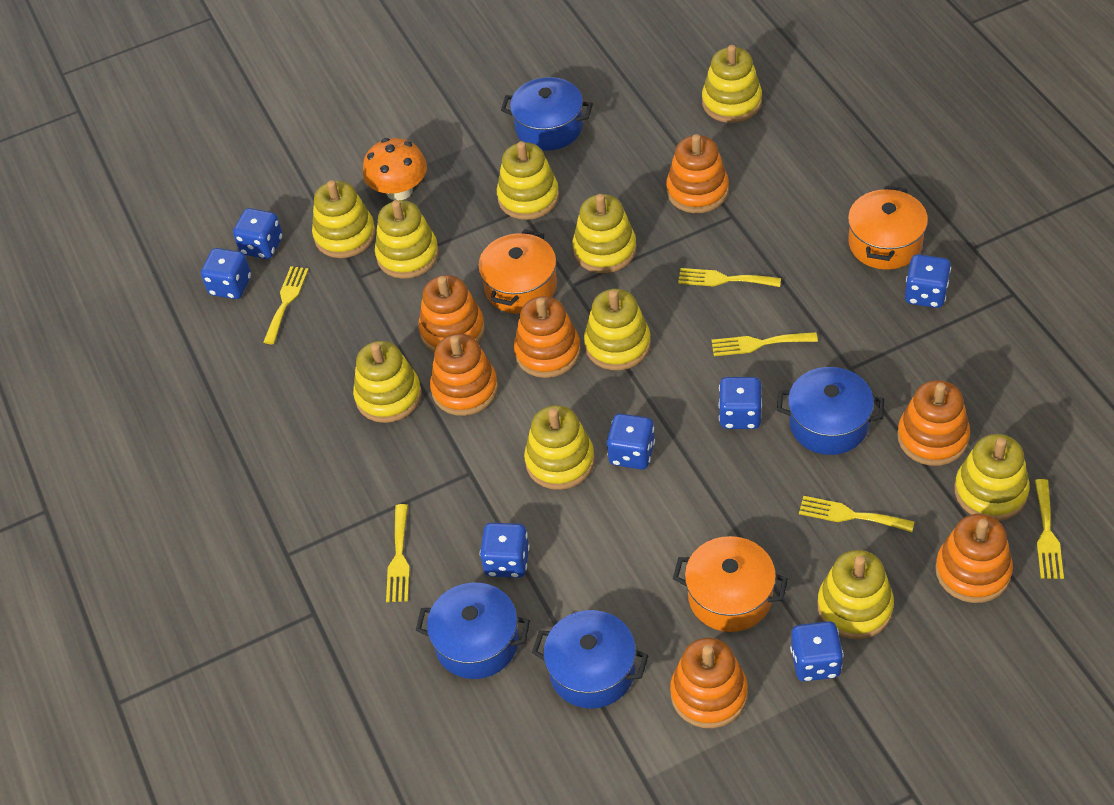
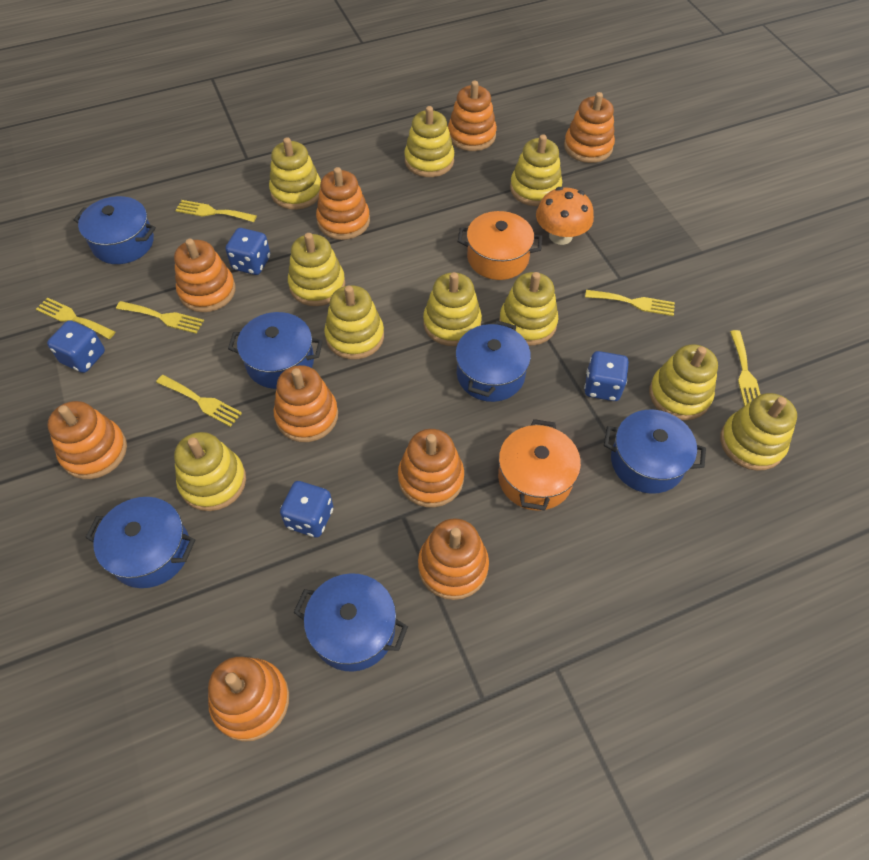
blue dice: 7 -> 4
blue pot: 4 -> 6
orange pot: 3 -> 2
orange stacking toy: 7 -> 9

